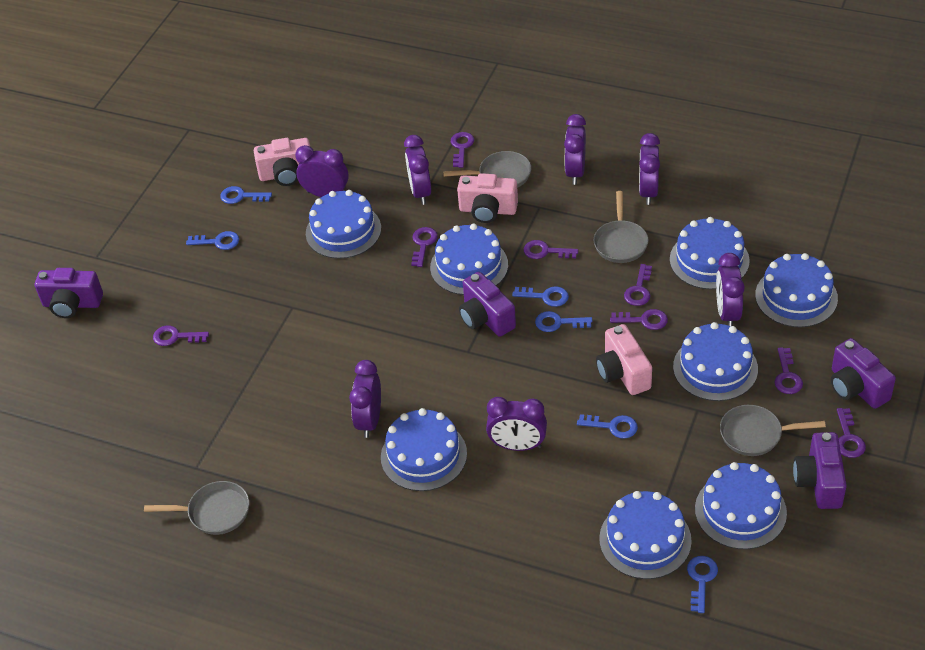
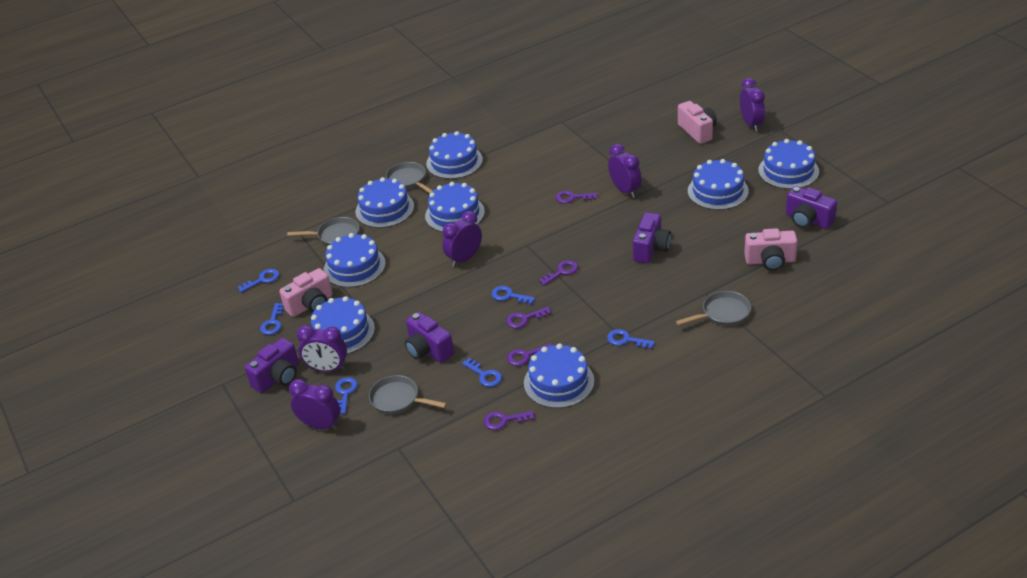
purple clock: 7 -> 5
purple key: 8 -> 5

